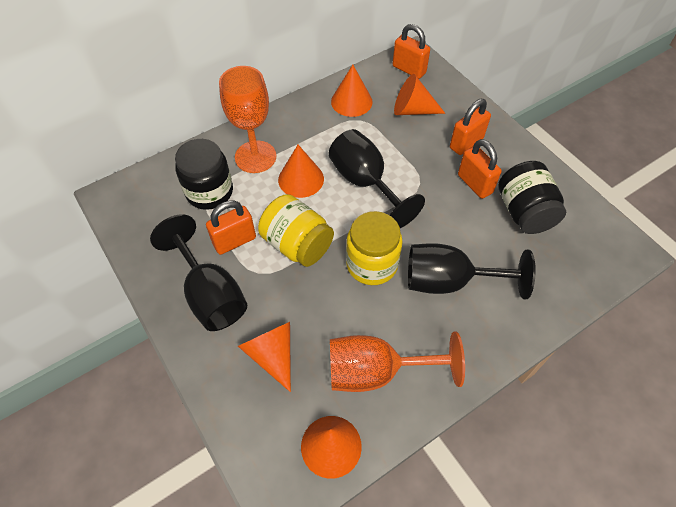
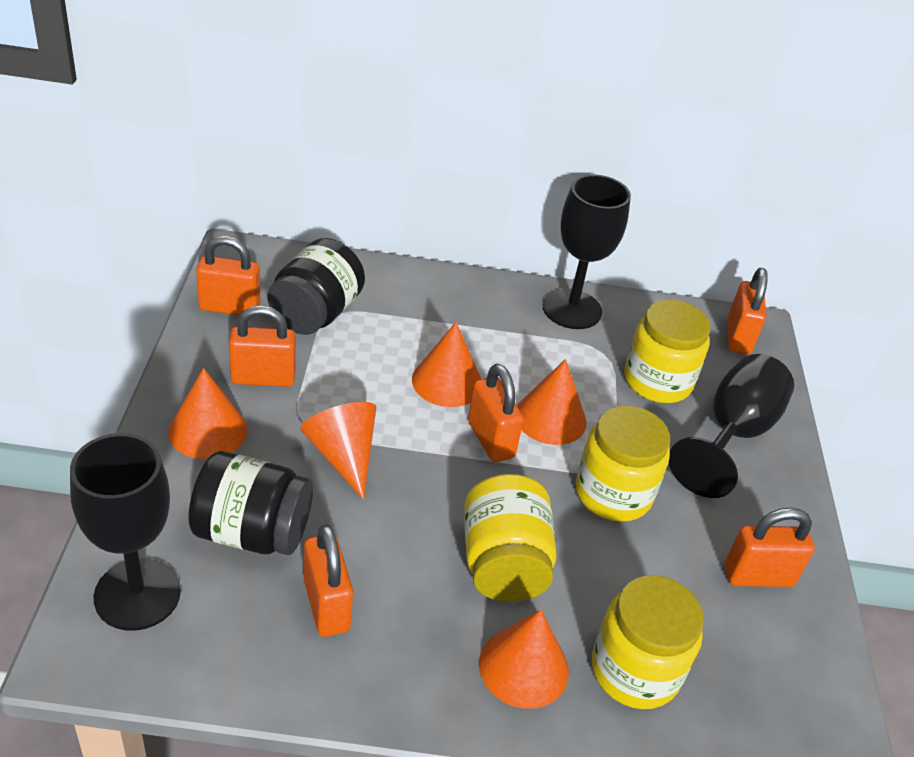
orange goblet: 2 -> 0
orange padlock: 4 -> 6
yellow jar: 2 -> 4

